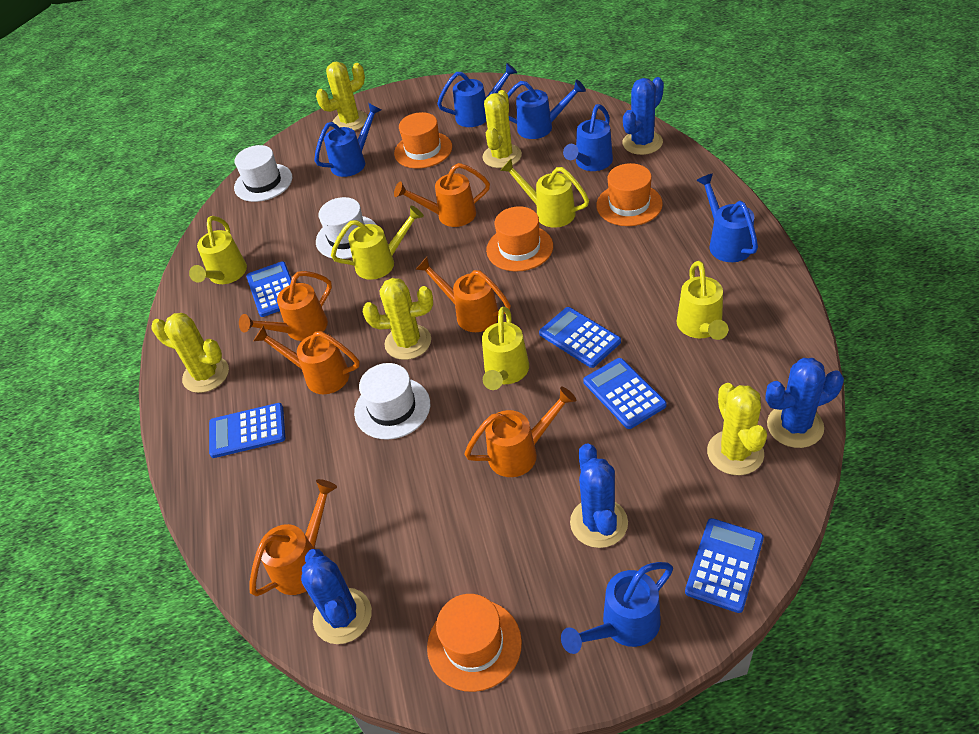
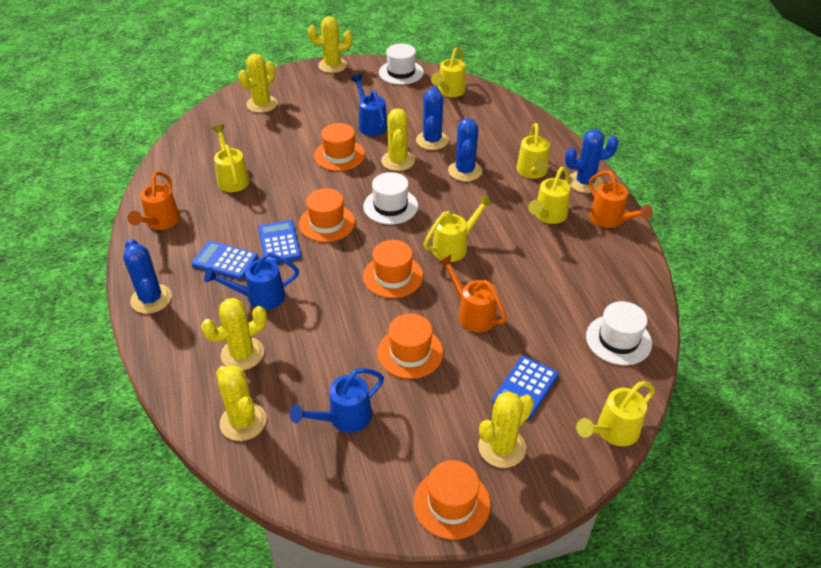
blue calculator: 5 -> 3
blue watering can: 6 -> 3
orange hat: 4 -> 5
orange watering can: 6 -> 3
yellow cactus: 5 -> 6
yellow watering can: 5 -> 6

